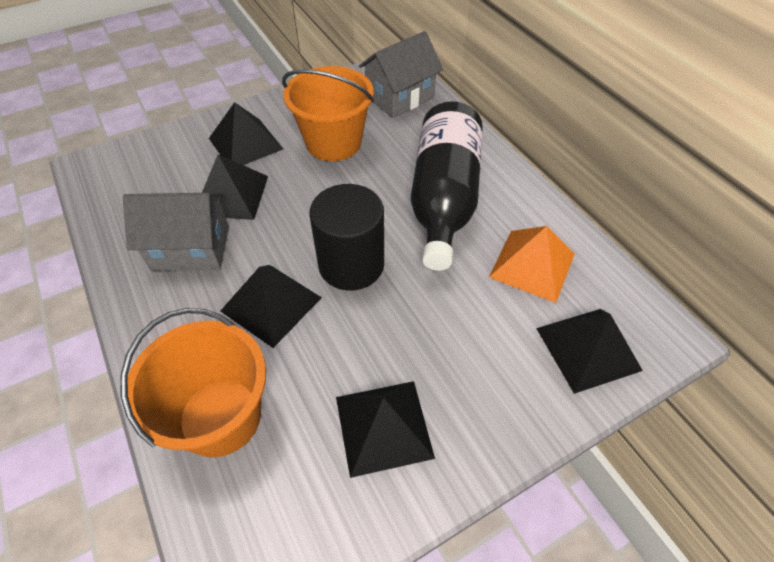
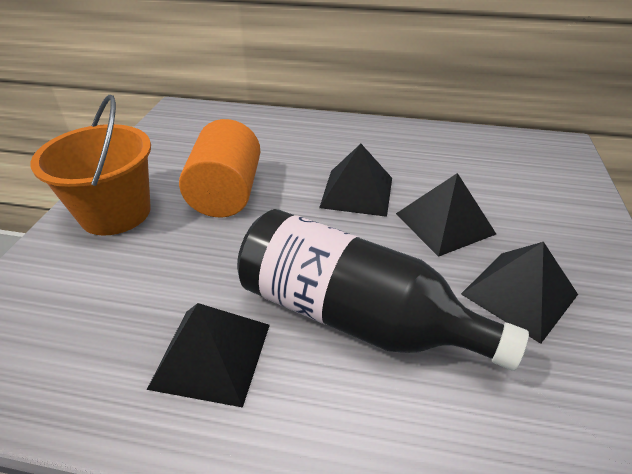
black cylinder: 1 -> 0
black pyramid: 5 -> 4
grey house: 2 -> 0
orange bucket: 2 -> 1
orange cylinder: 0 -> 1
orange pyramid: 1 -> 0

